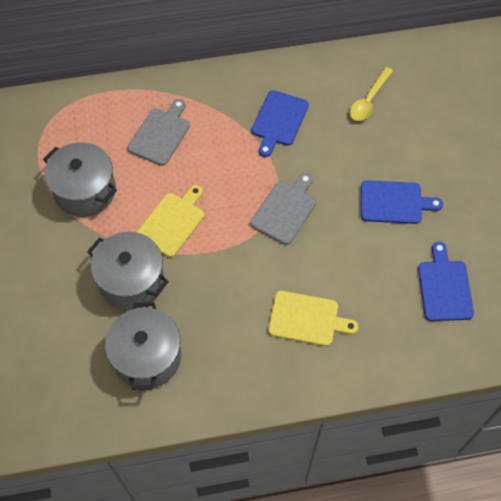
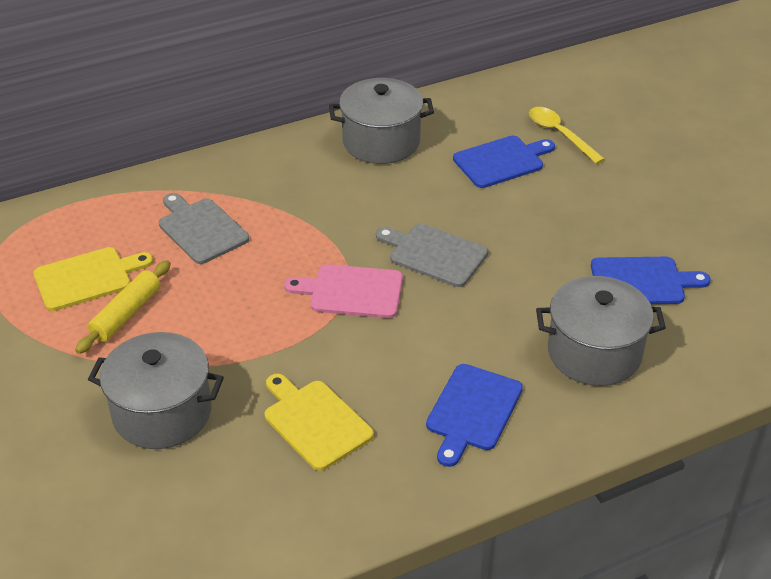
pink cutting board: 0 -> 1
yellow rolling pin: 0 -> 1

